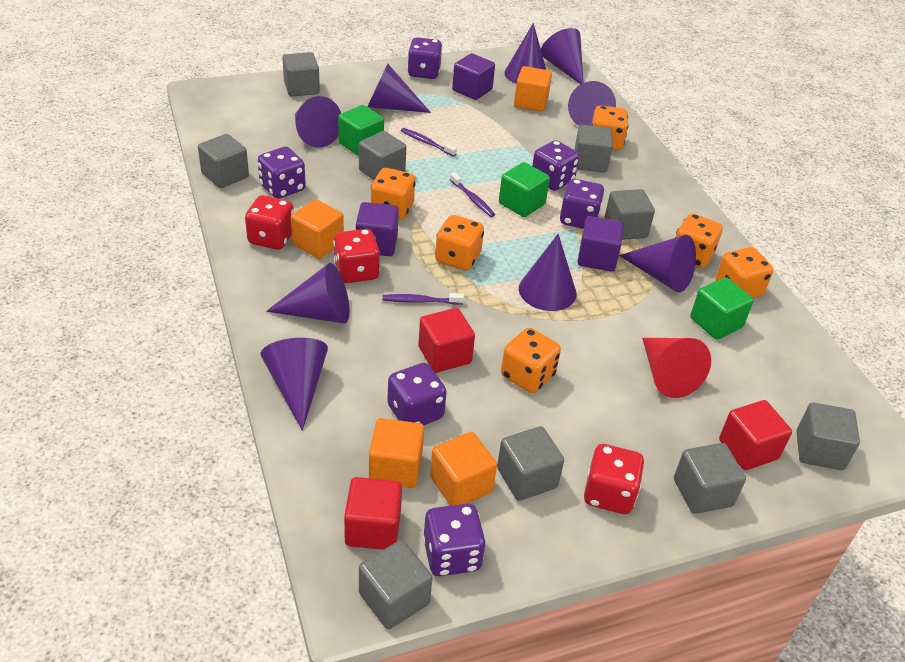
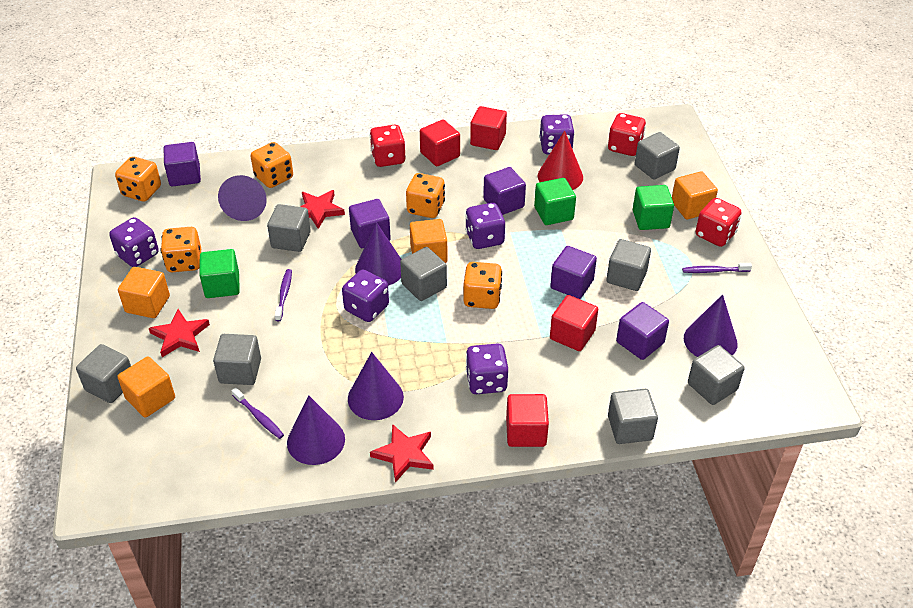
grey cube: 9 -> 8
orange dice: 6 -> 5
purple cone: 9 -> 5
purple cube: 3 -> 5
purple dice: 6 -> 5
red cube: 3 -> 4
red star: 0 -> 3

